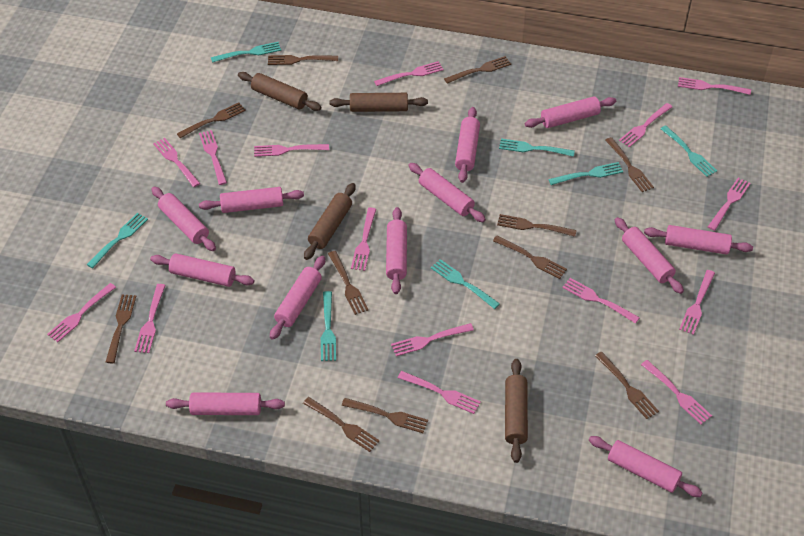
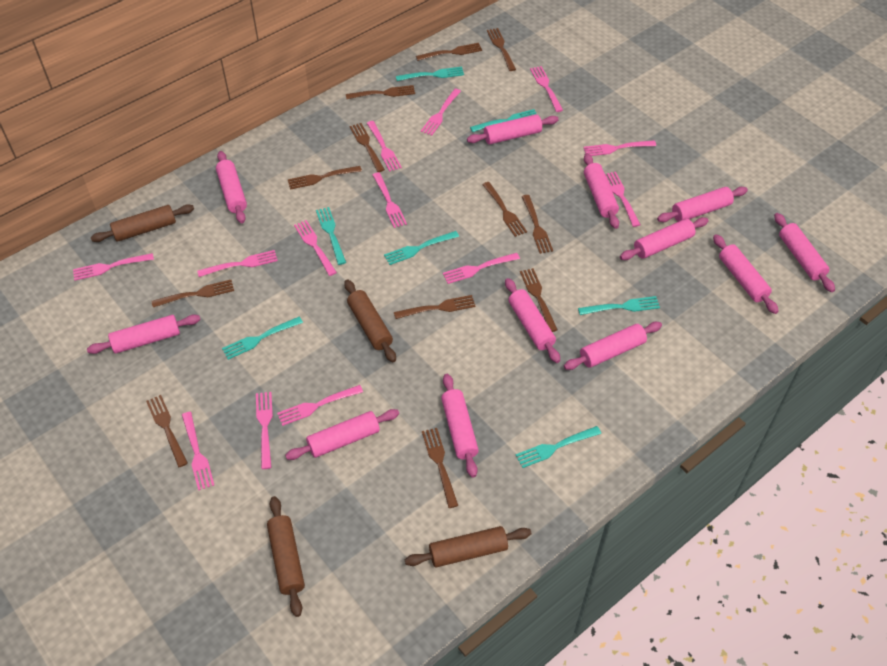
brown fork: 11 -> 12
pink fork: 15 -> 13

